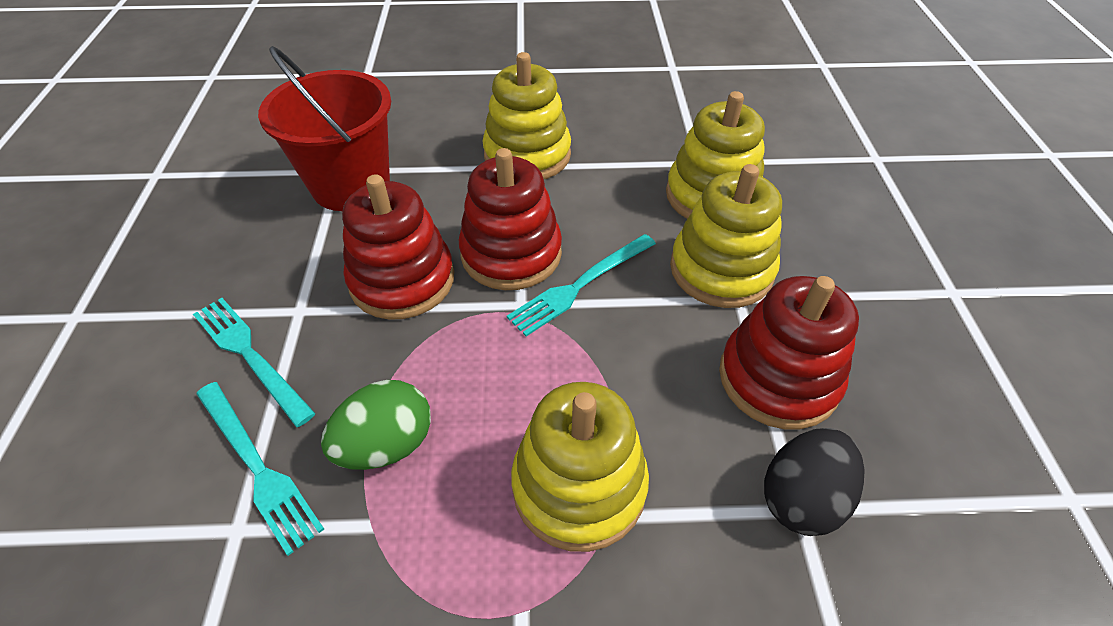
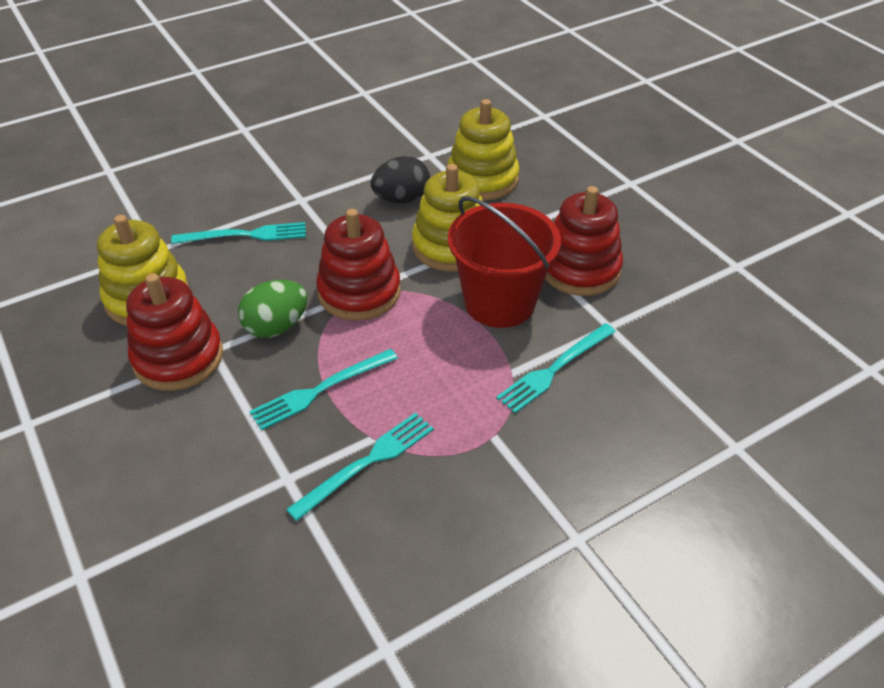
turquoise fork: 3 -> 4
yellow stacking toy: 4 -> 3

